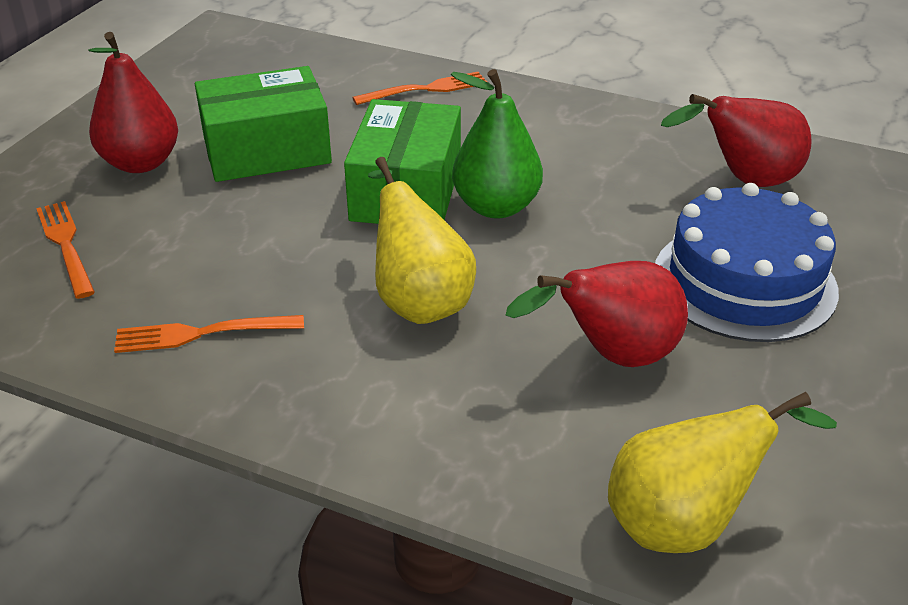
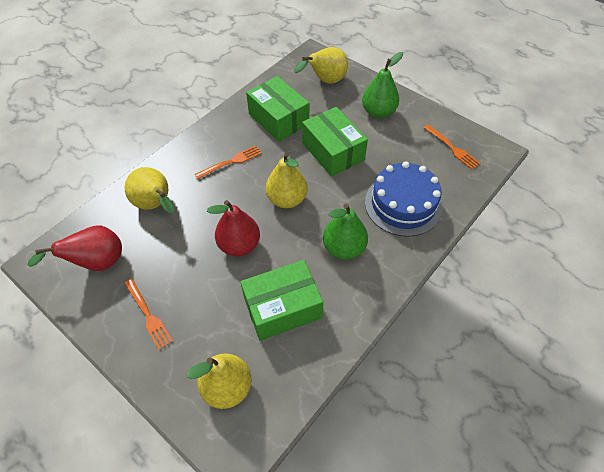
green box: 2 -> 3
green pear: 1 -> 2
red pear: 3 -> 2
yellow pear: 2 -> 4

